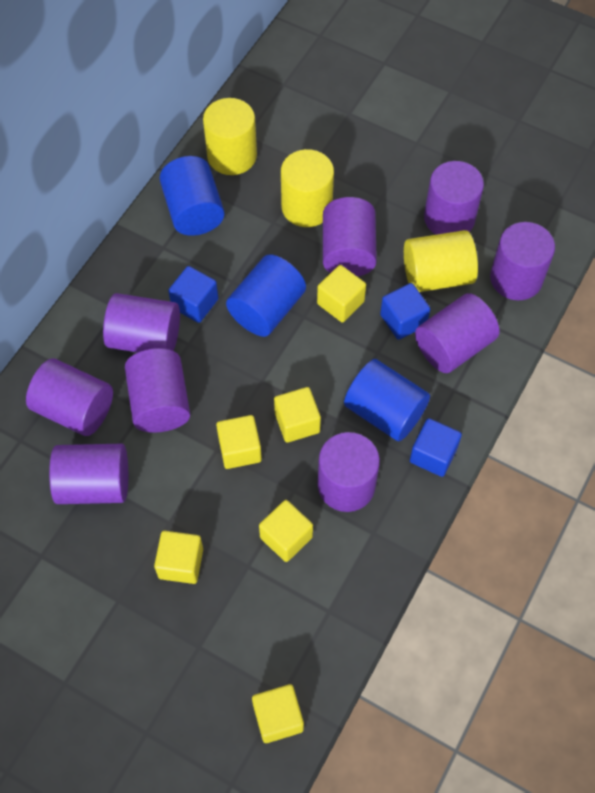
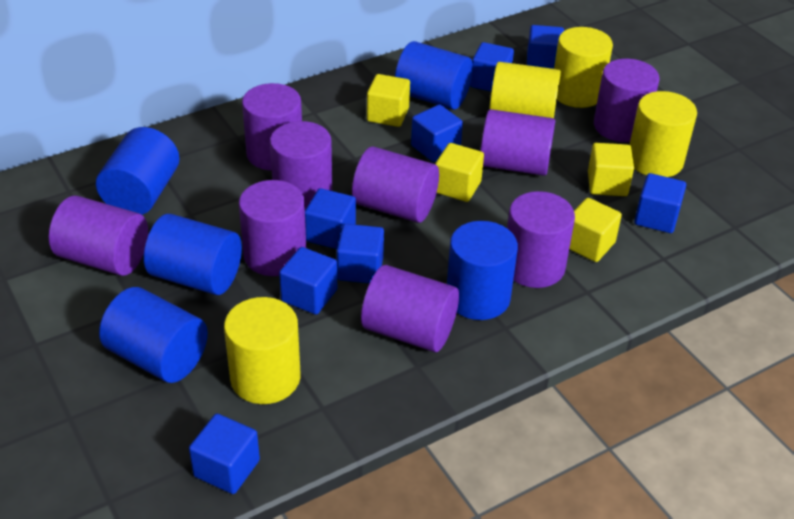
blue cube: 3 -> 8
blue cylinder: 3 -> 5
yellow cube: 6 -> 4
yellow cylinder: 3 -> 4

